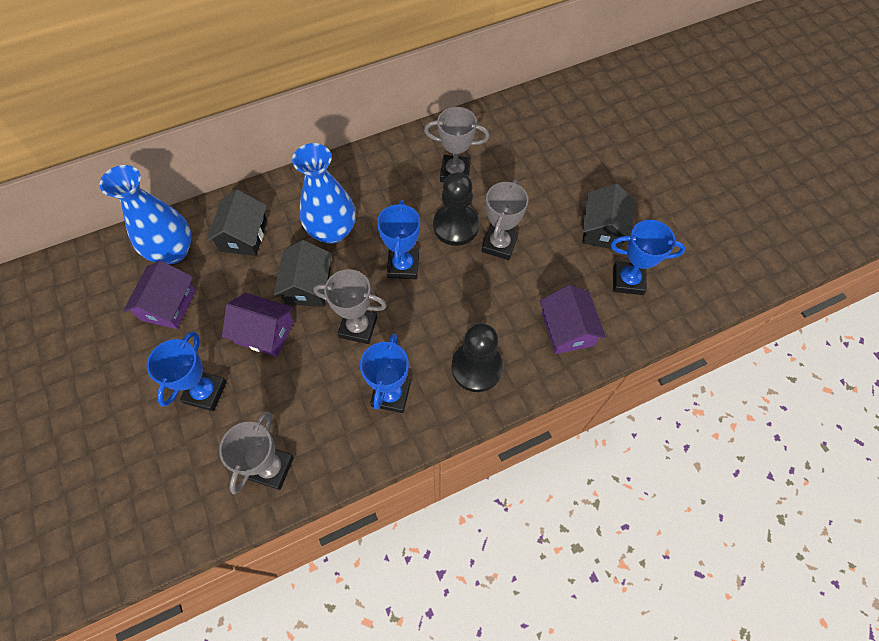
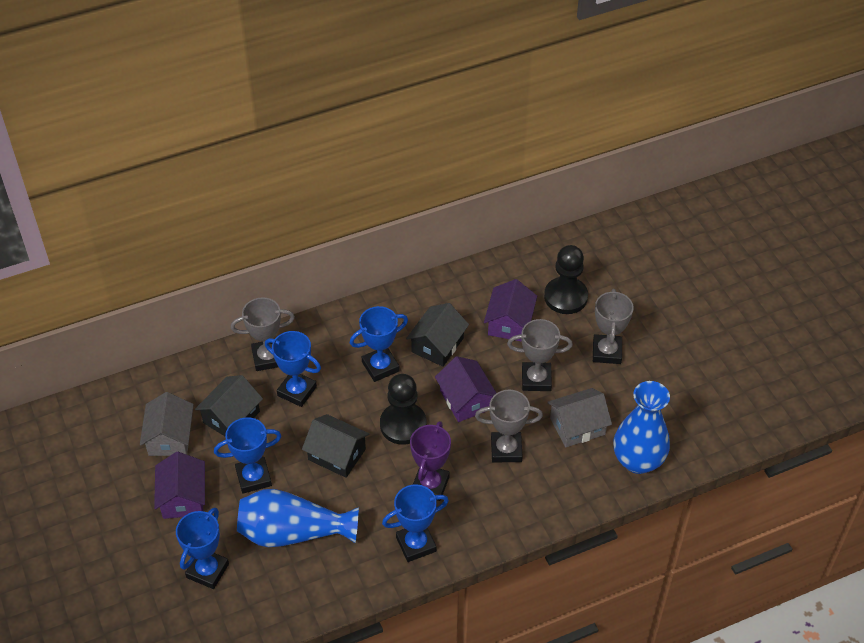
blue trophy: 4 -> 5
grey house: 0 -> 2
purple trophy: 0 -> 1

